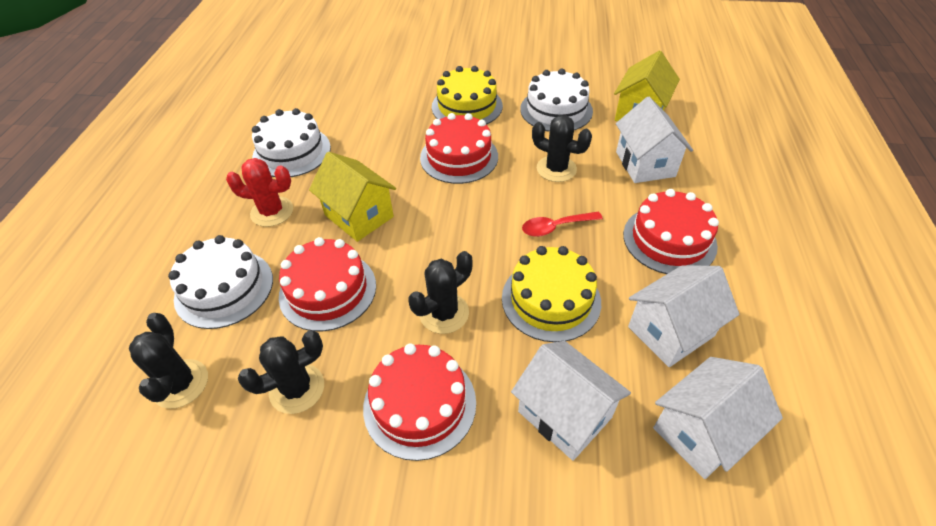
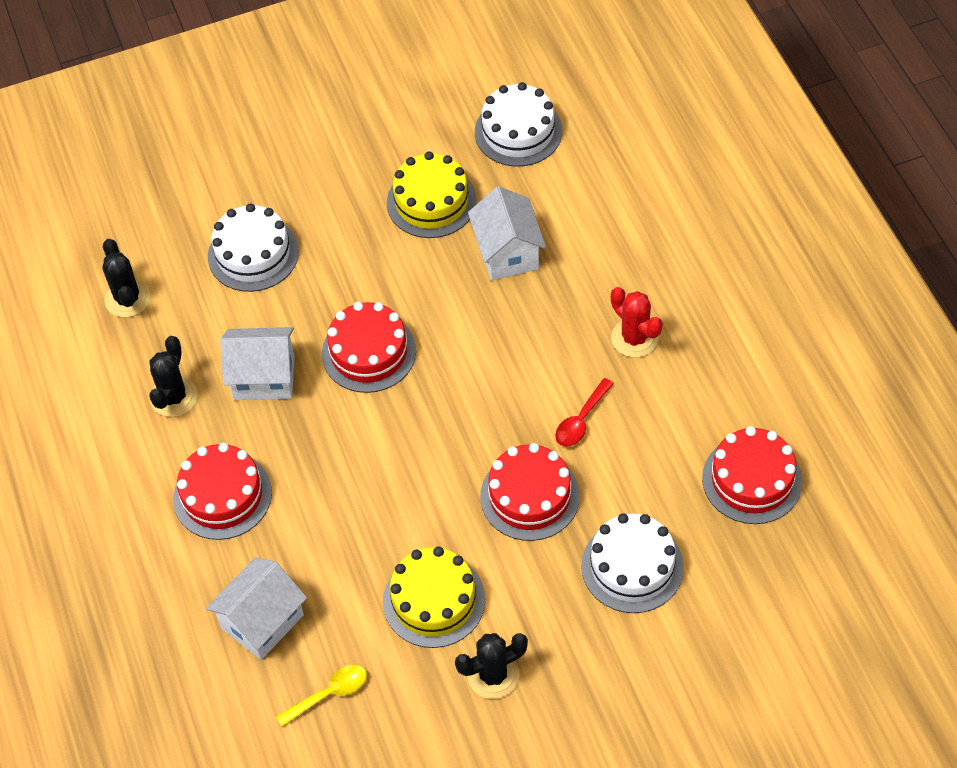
black cactus: 4 -> 3
white house: 4 -> 3
yellow house: 2 -> 0
yellow spoon: 0 -> 1

